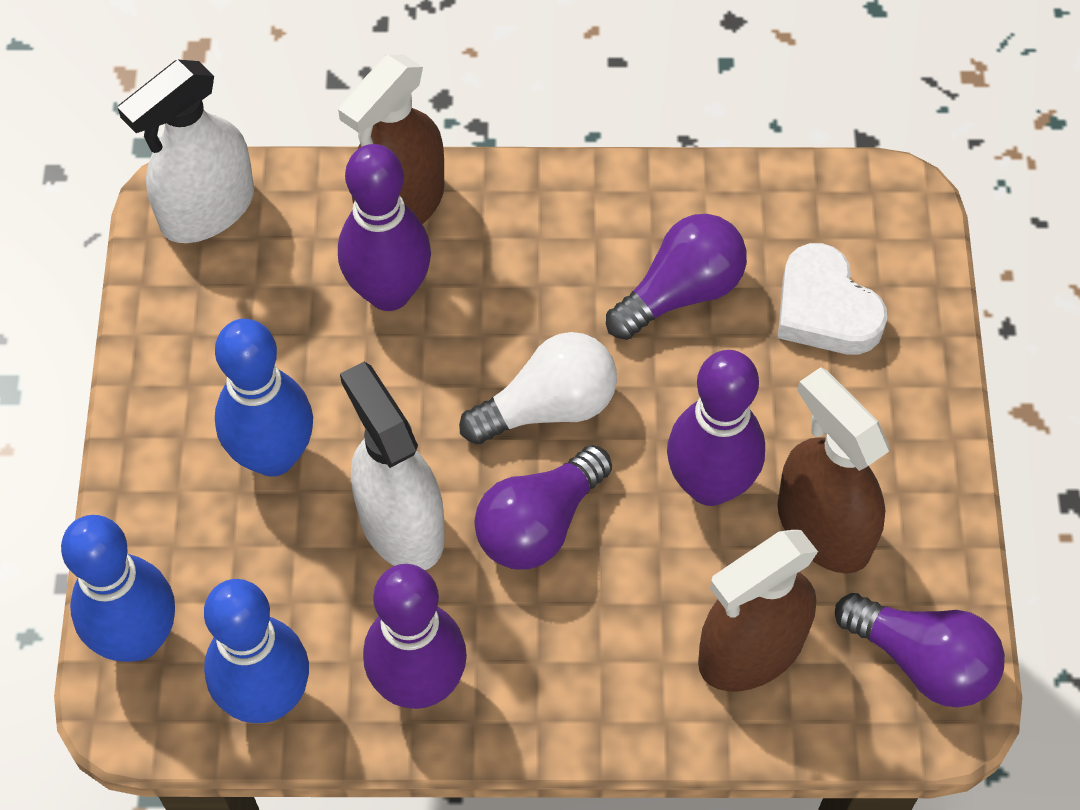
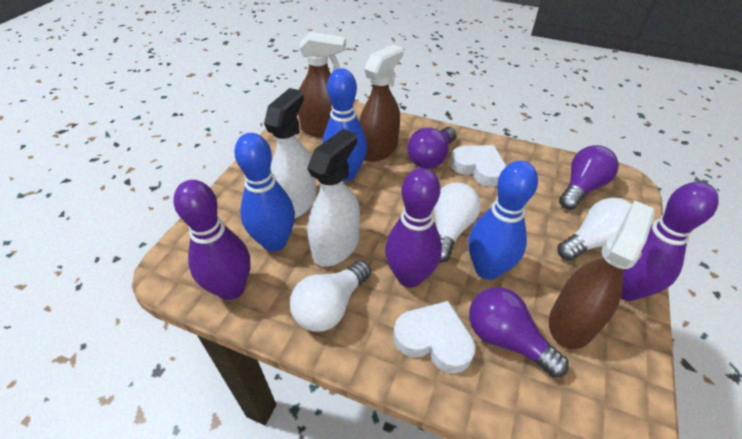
white heart: 1 -> 2
white light bulb: 1 -> 3

